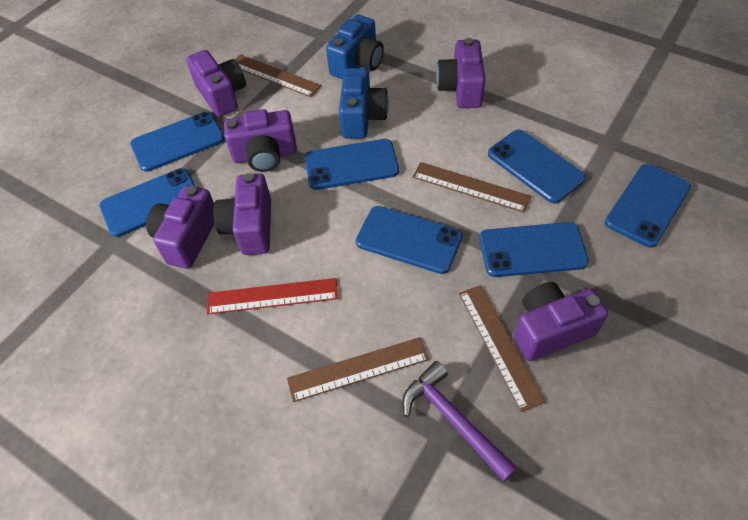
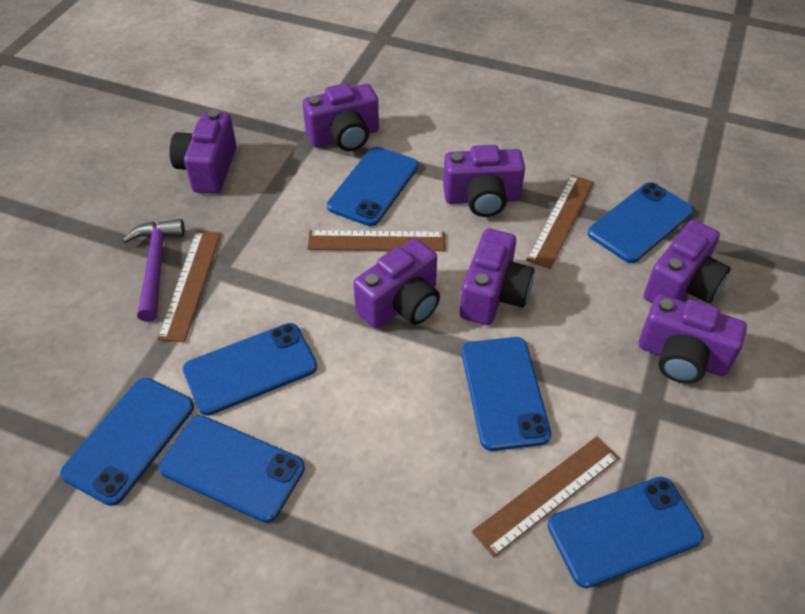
blue camera: 2 -> 0
purple camera: 6 -> 7
red ruler: 1 -> 0

